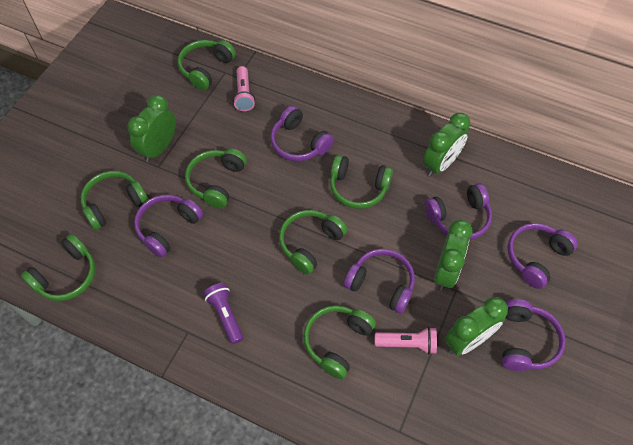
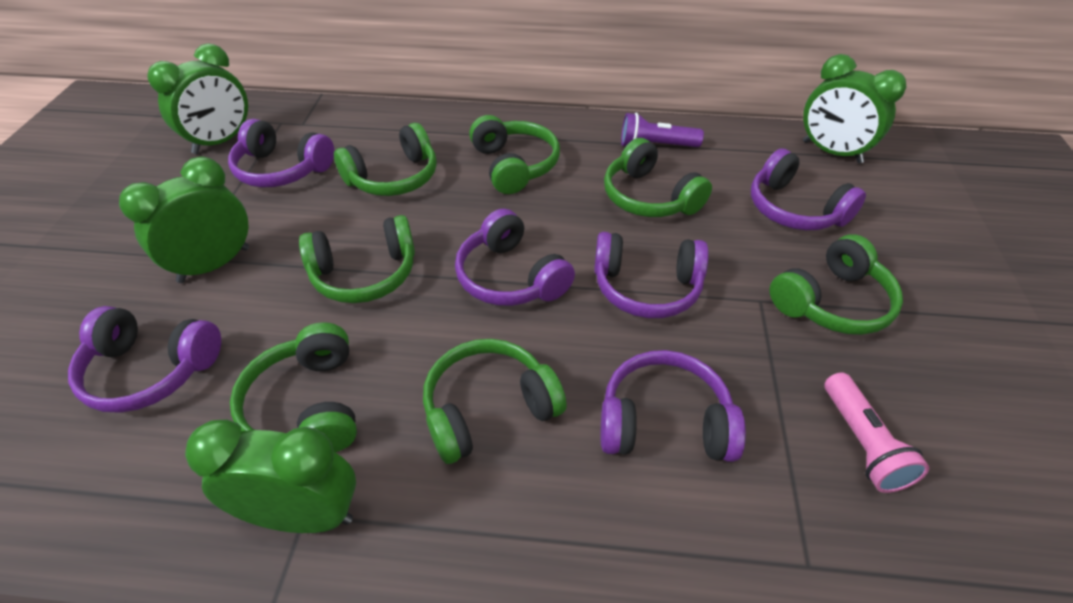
pink flashlight: 2 -> 1

